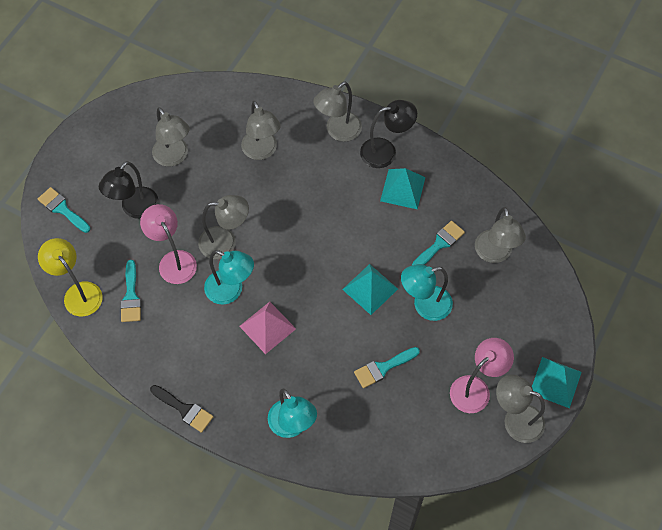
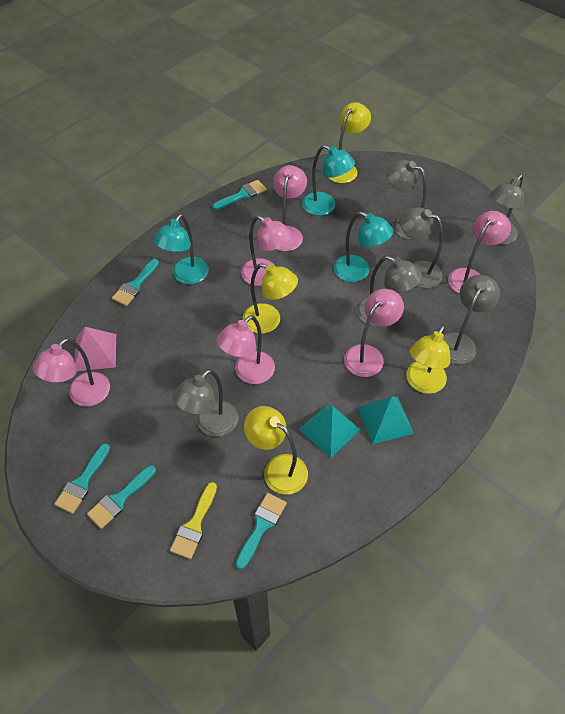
black brush: 1 -> 0
black lamp: 2 -> 0
pink lamp: 2 -> 6
turquoise brush: 4 -> 5
turquoise pyramid: 3 -> 2
yellow brush: 0 -> 1
yellow lamp: 1 -> 4

